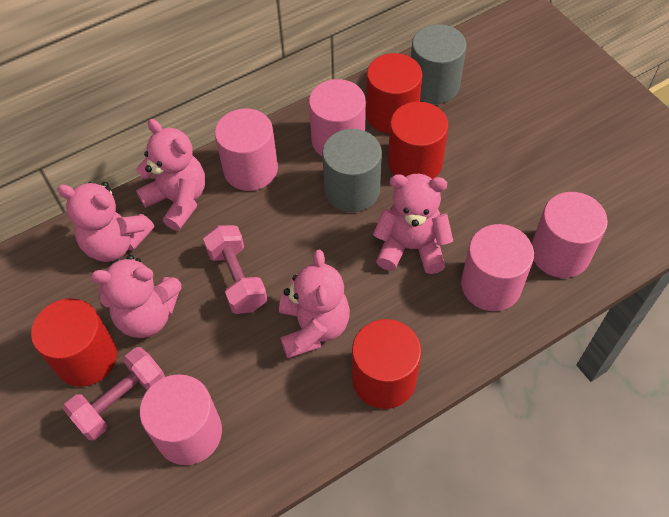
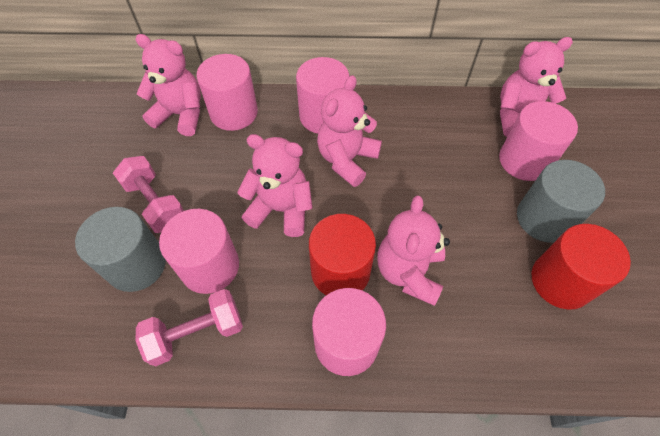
red cylinder: 4 -> 2

